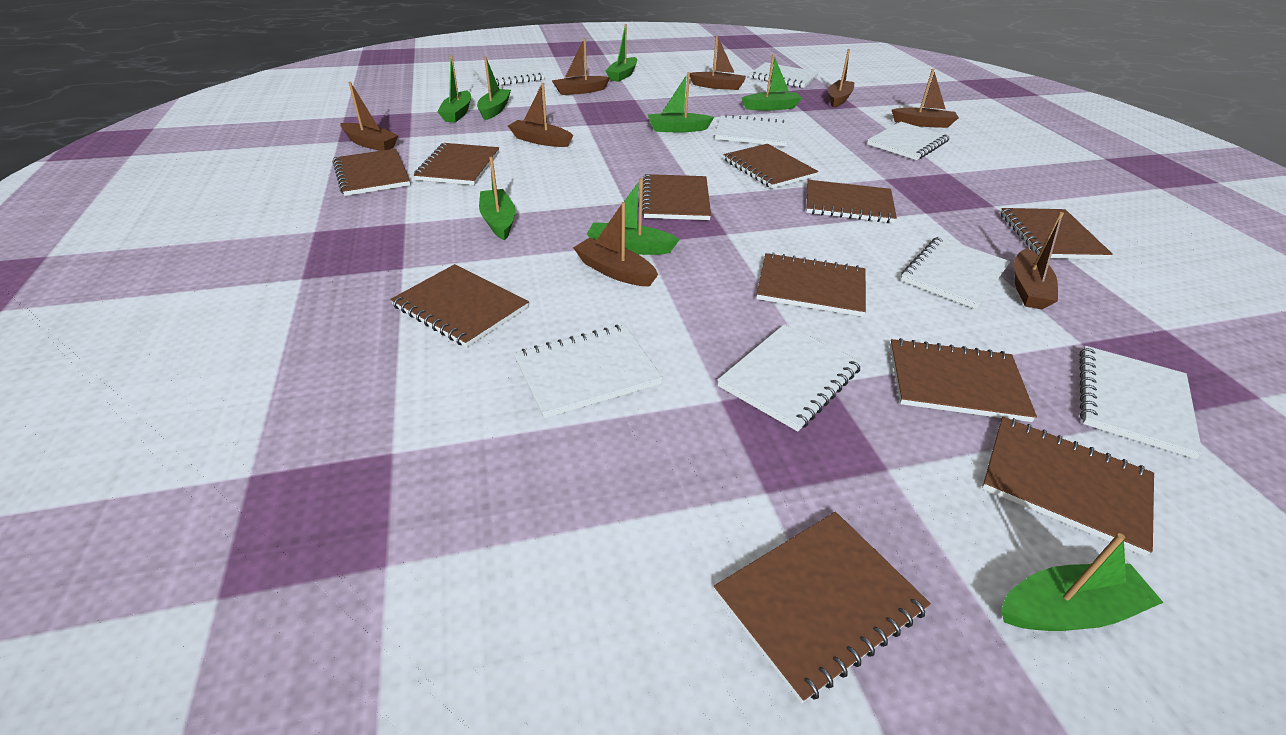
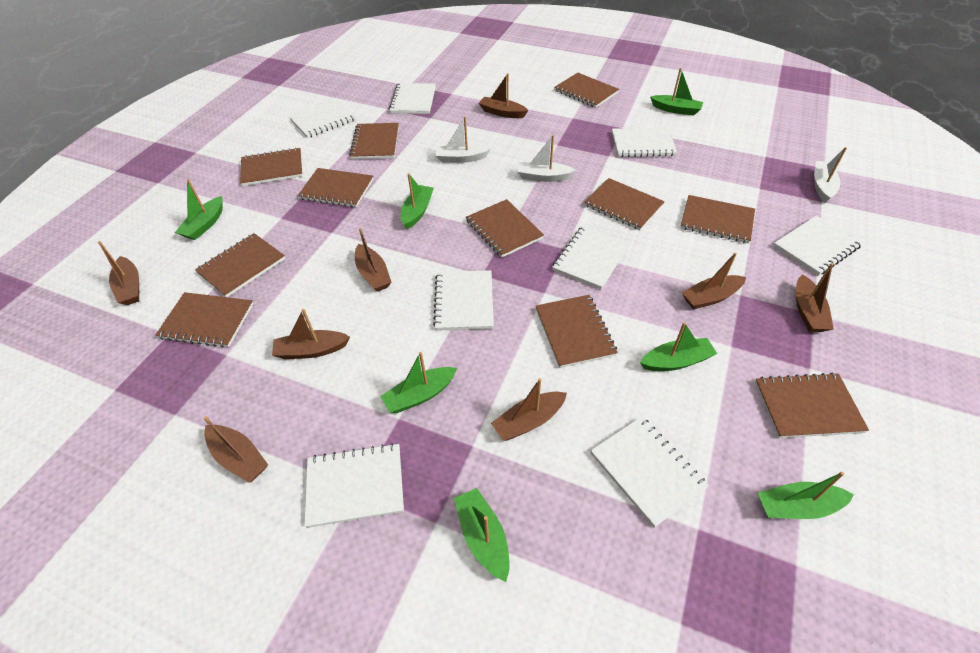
green boat: 8 -> 7
white boat: 0 -> 3

